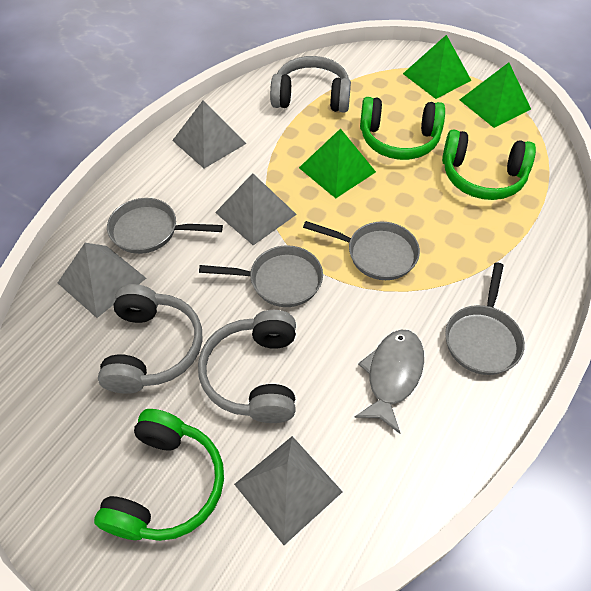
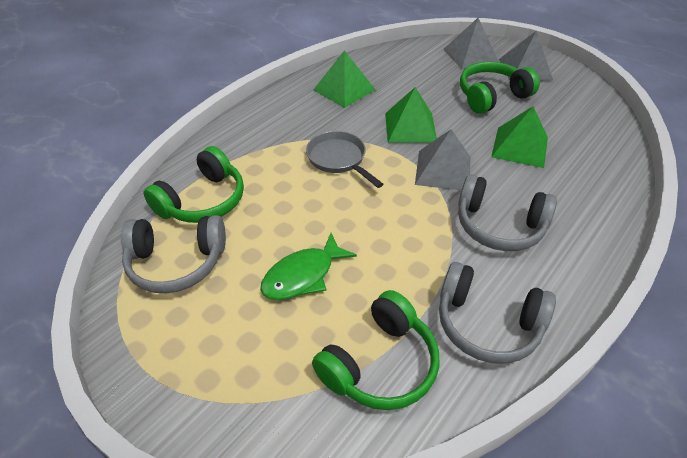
green fish: 0 -> 1
grey fish: 1 -> 0
grey pan: 4 -> 1
grey pyramid: 4 -> 3

